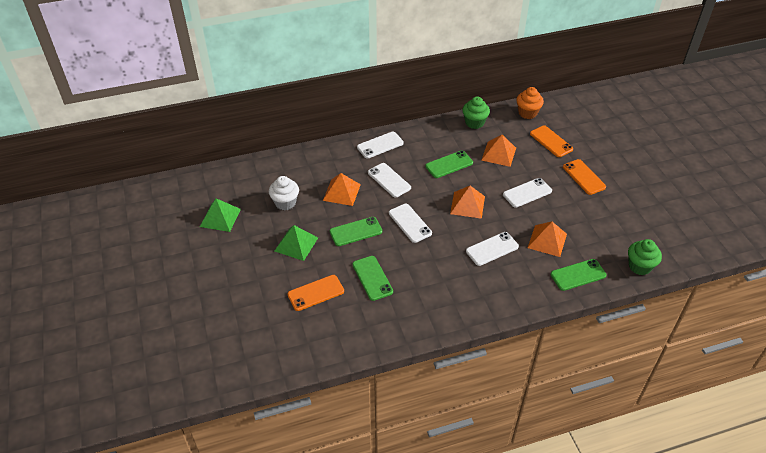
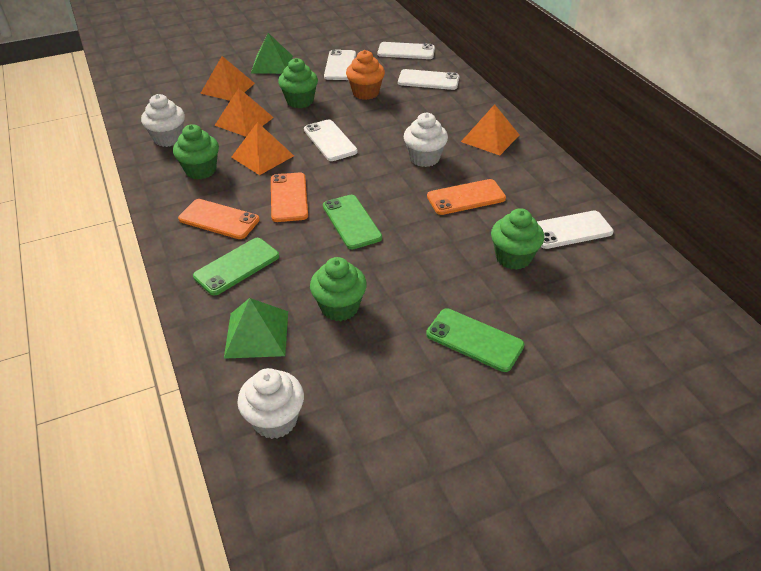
green cupcake: 2 -> 4
green phone: 4 -> 3
white cupcake: 1 -> 3

